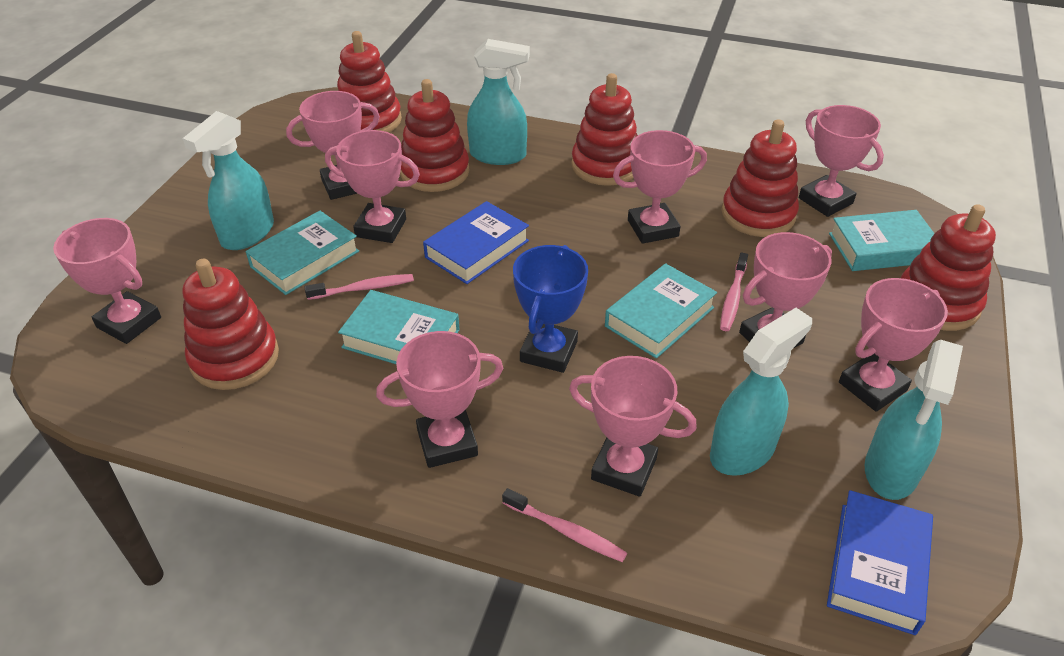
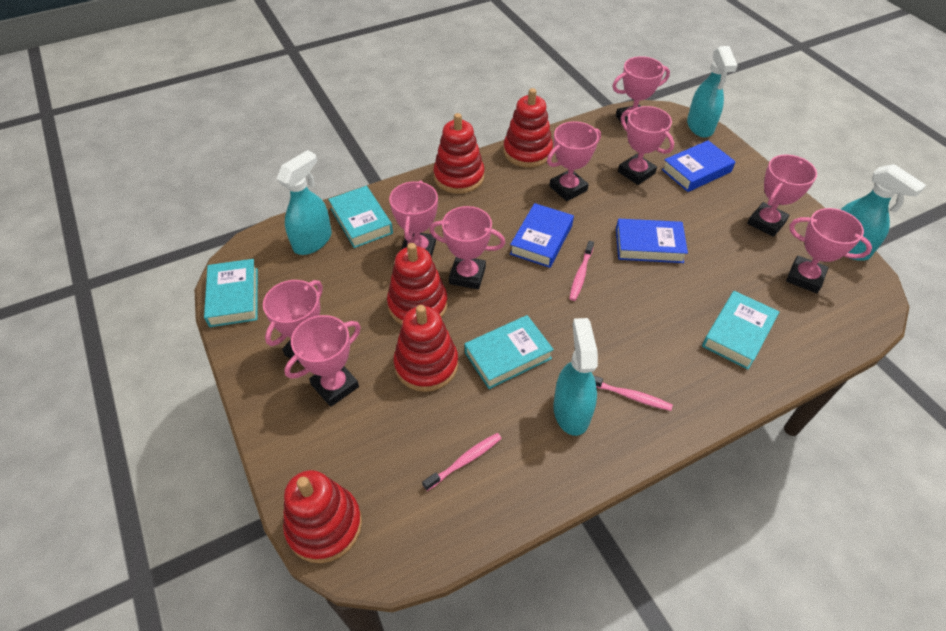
blue book: 2 -> 3
blue trophy: 1 -> 0
red stacking toy: 6 -> 5

